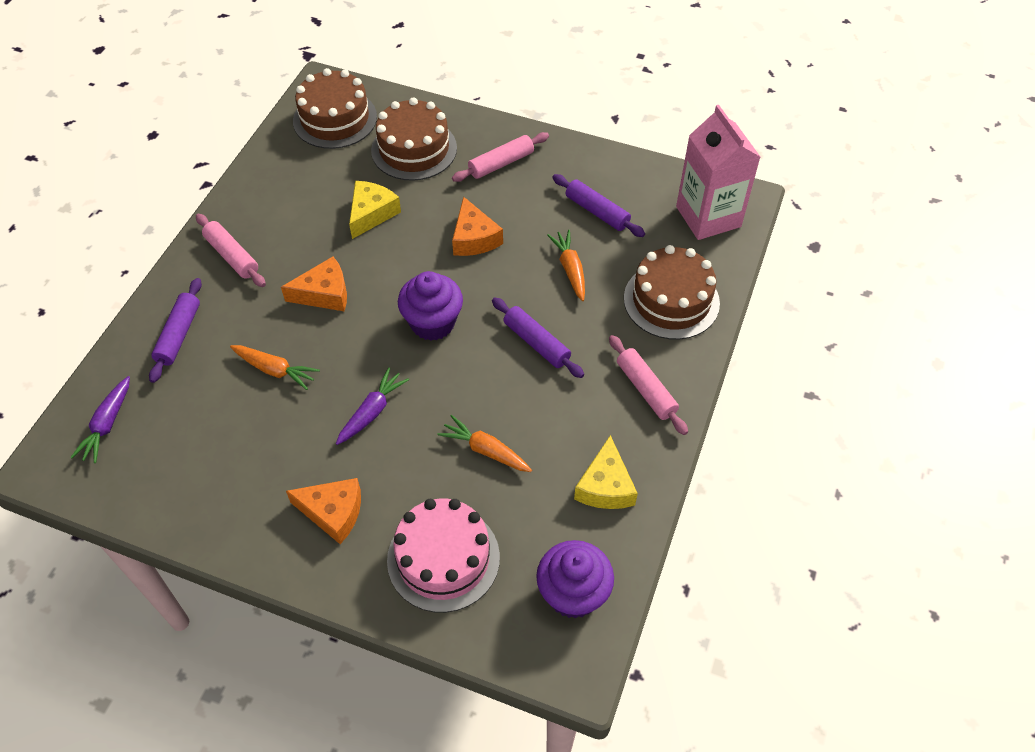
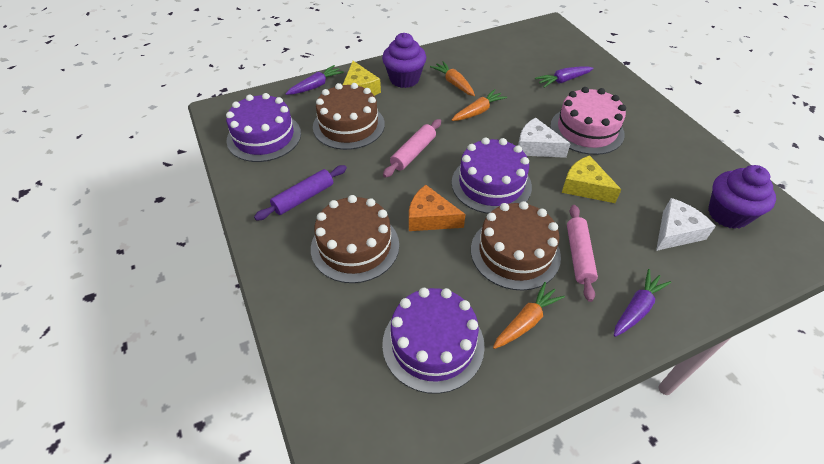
orange cheese: 3 -> 1
pink carton: 1 -> 0
pink rolling pin: 3 -> 2
purple cake: 0 -> 3
purple carrot: 2 -> 3
purple rolling pin: 3 -> 1
white cheese: 0 -> 2

